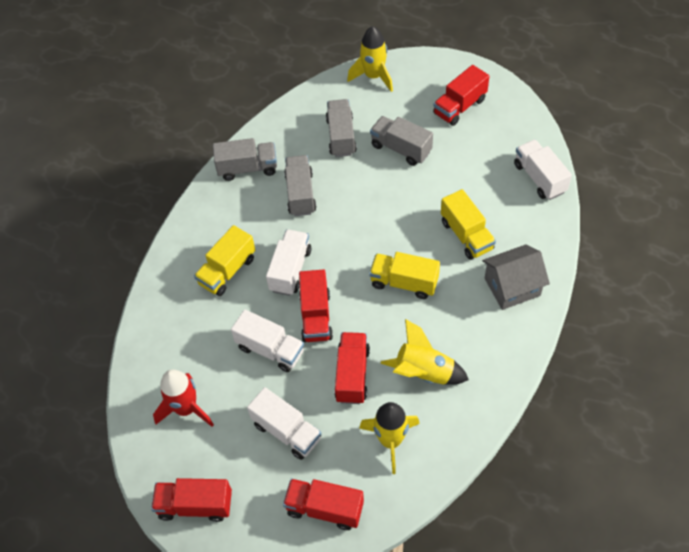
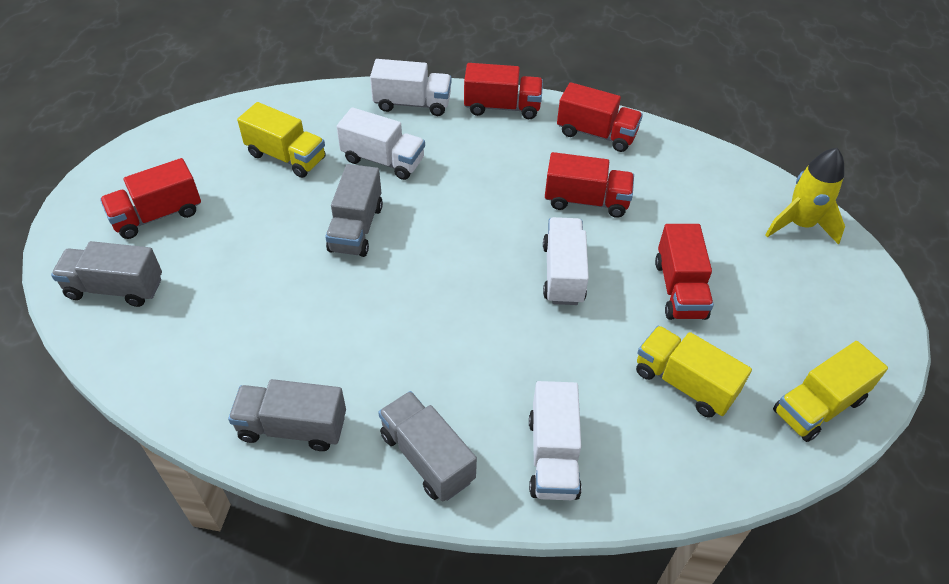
grey house: 1 -> 0
red rocket: 1 -> 0
yellow rocket: 3 -> 1

